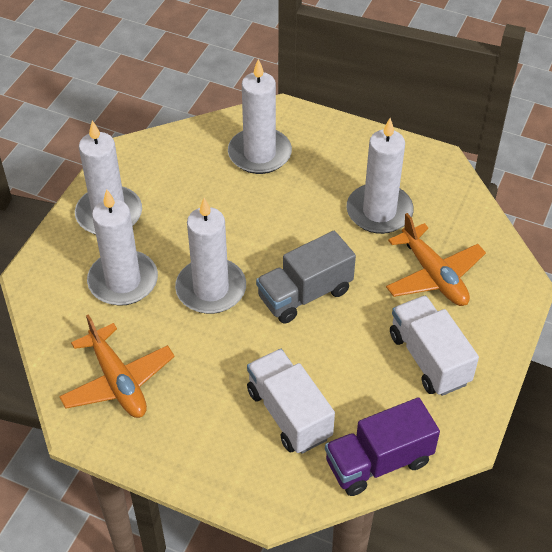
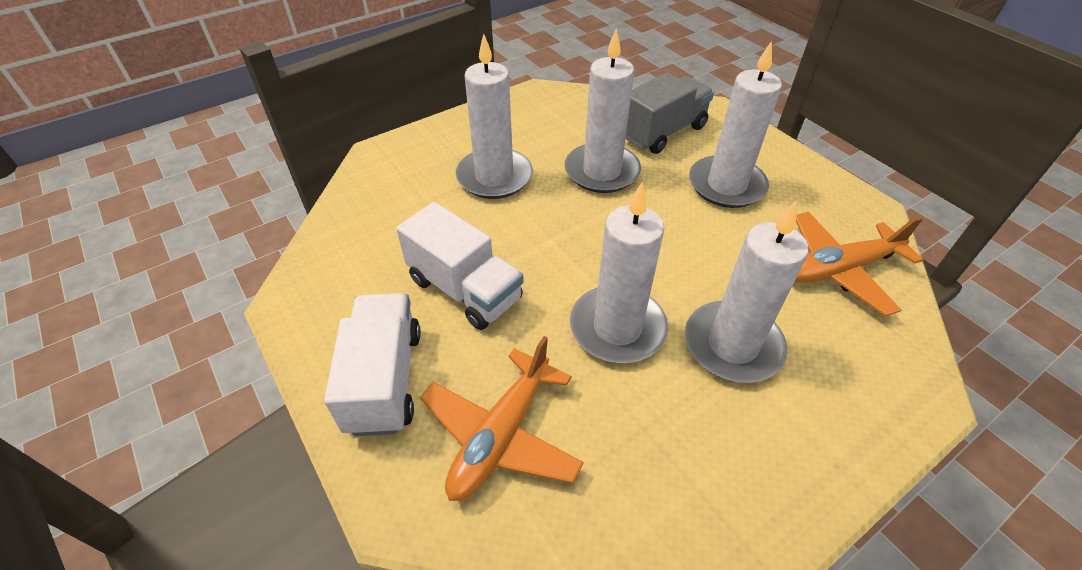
purple truck: 1 -> 0

